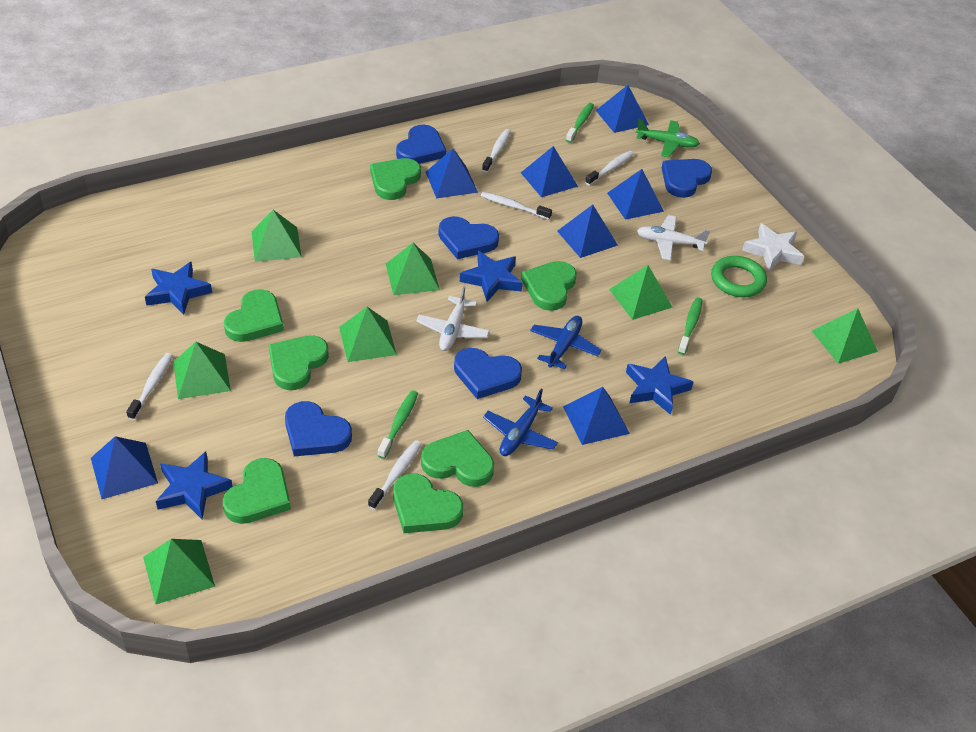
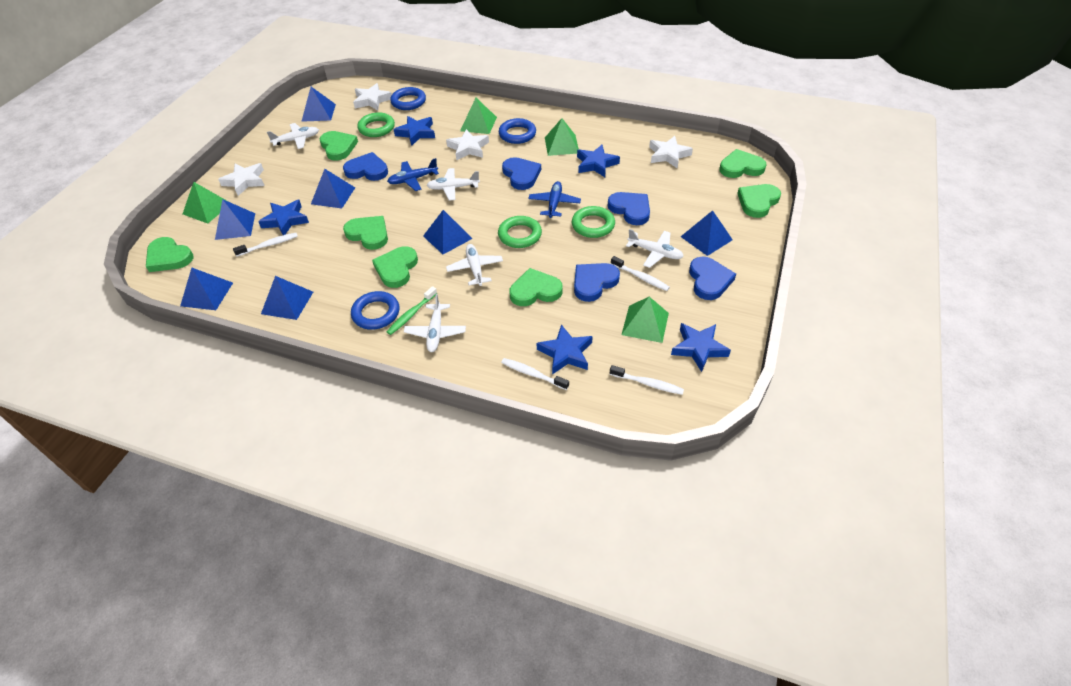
blue ring: 0 -> 3
blue star: 4 -> 5
green plane: 1 -> 0
green pyramid: 7 -> 4
green ring: 1 -> 3
green toothbrush: 3 -> 1
white plane: 2 -> 5
white star: 1 -> 4
white toothbrush: 5 -> 4

